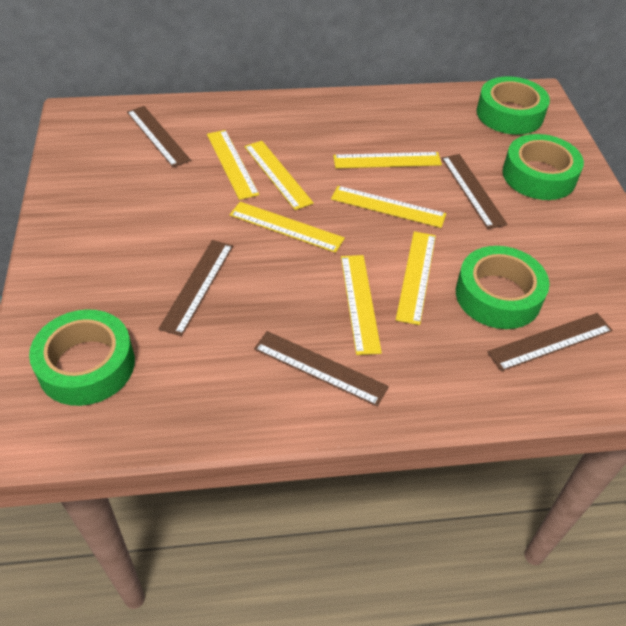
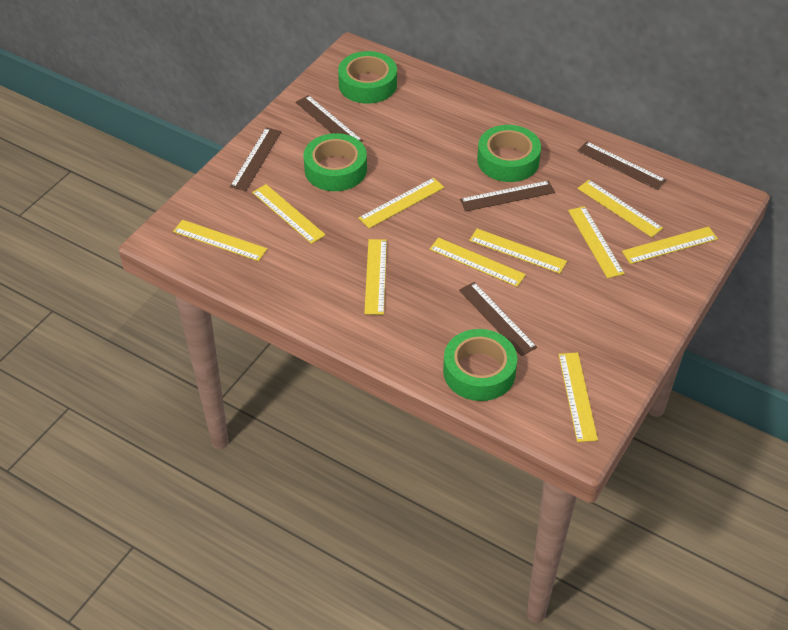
yellow ruler: 7 -> 10

